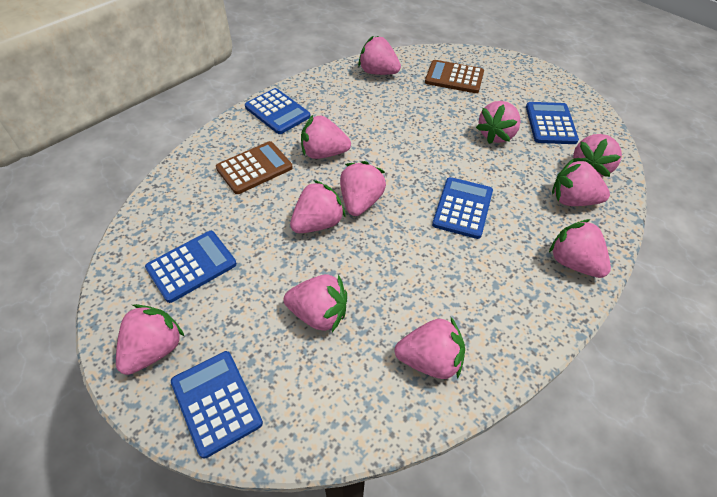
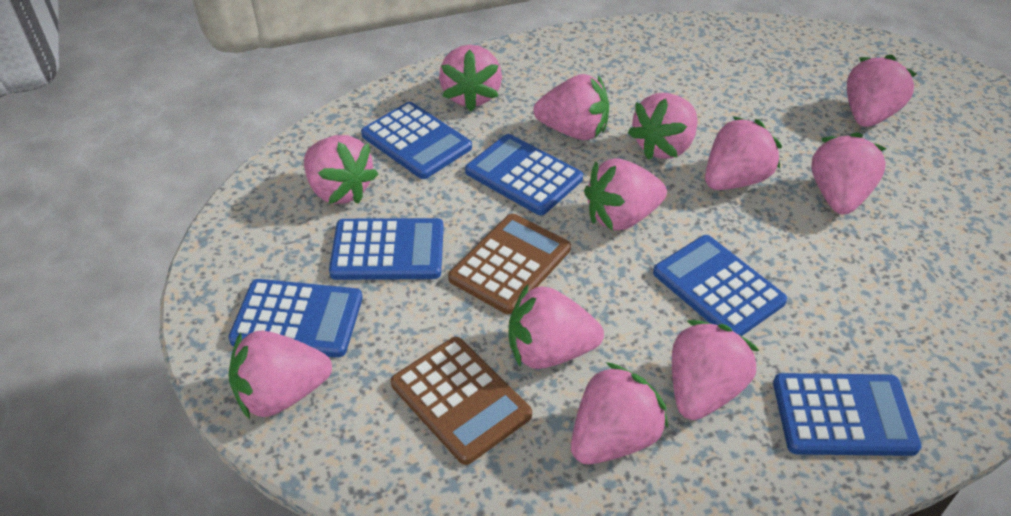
blue calculator: 5 -> 6
pink strawberry: 11 -> 12

